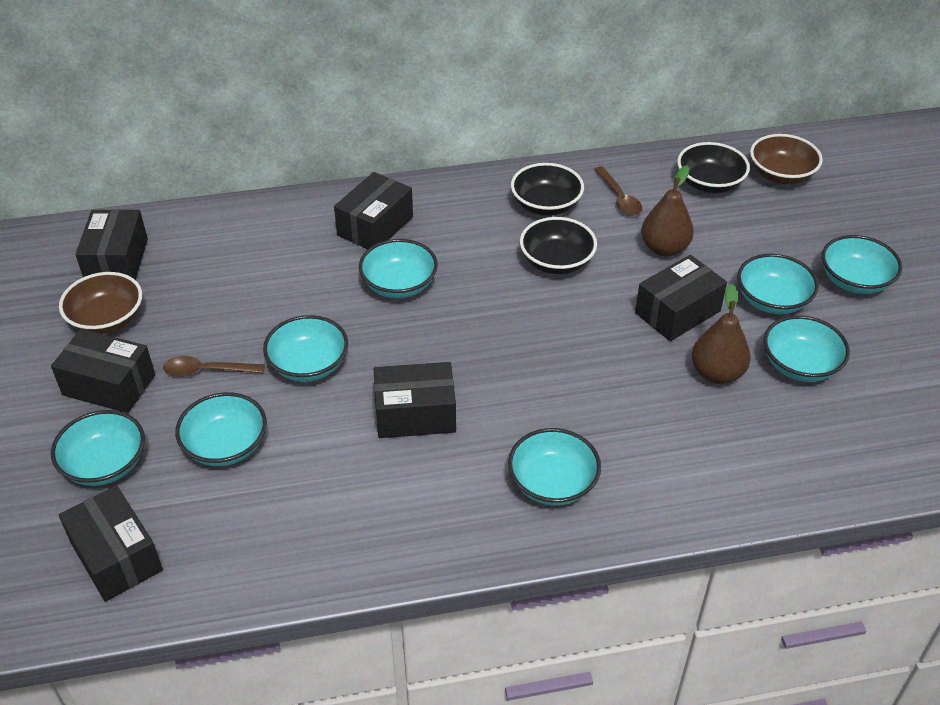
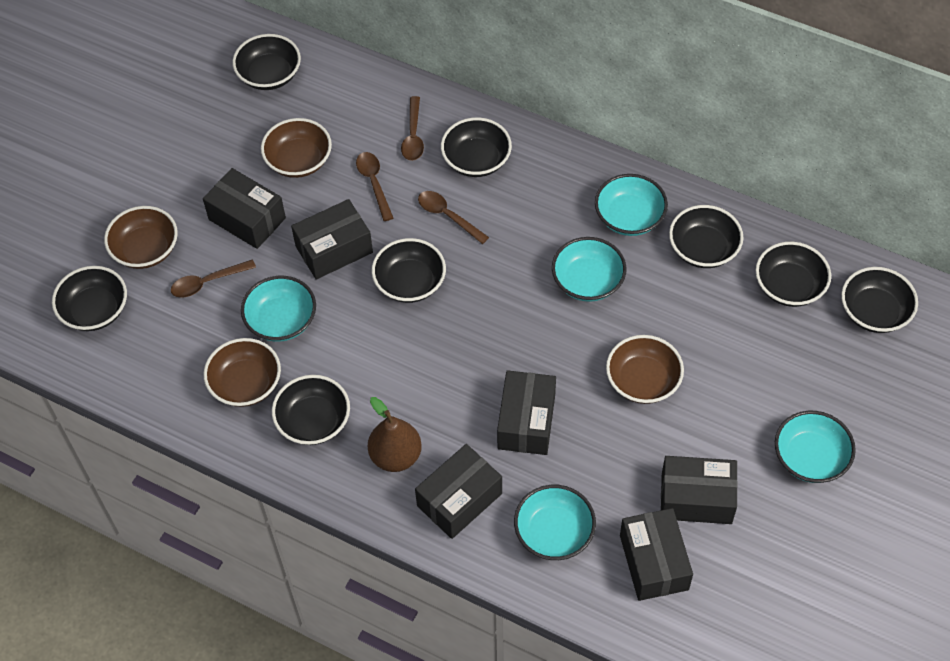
black bowl: 3 -> 8
brown bowl: 2 -> 4
brown pear: 2 -> 1
brown spoon: 2 -> 4
turquoise bowl: 8 -> 5

